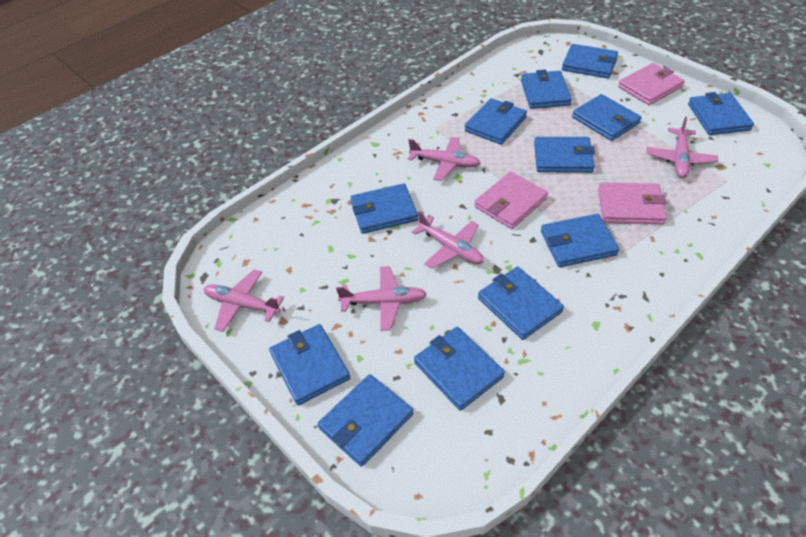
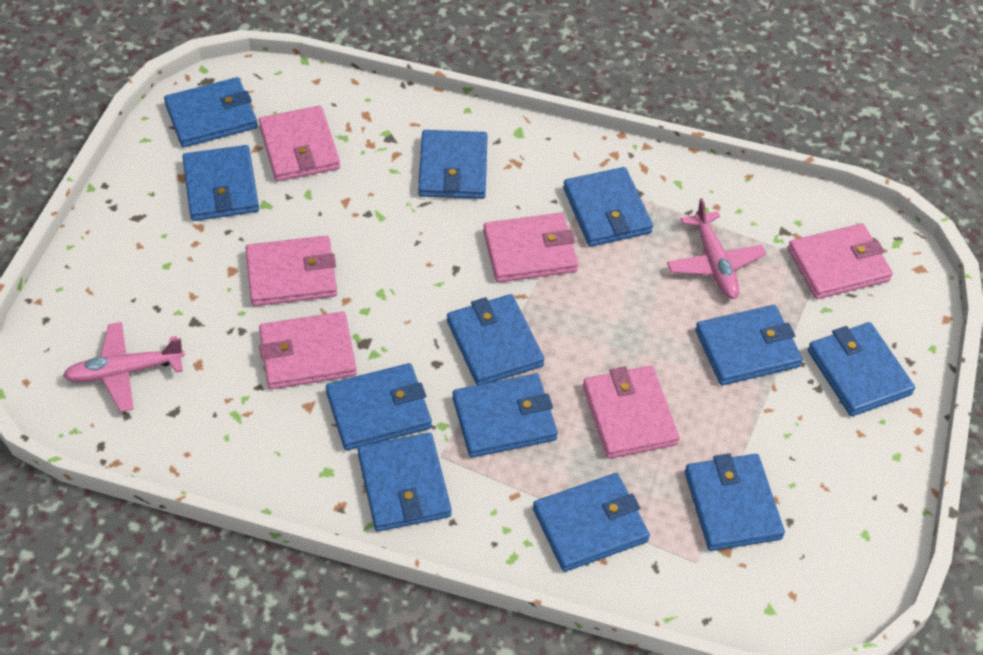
pink plane: 5 -> 2
pink wallet: 3 -> 6

